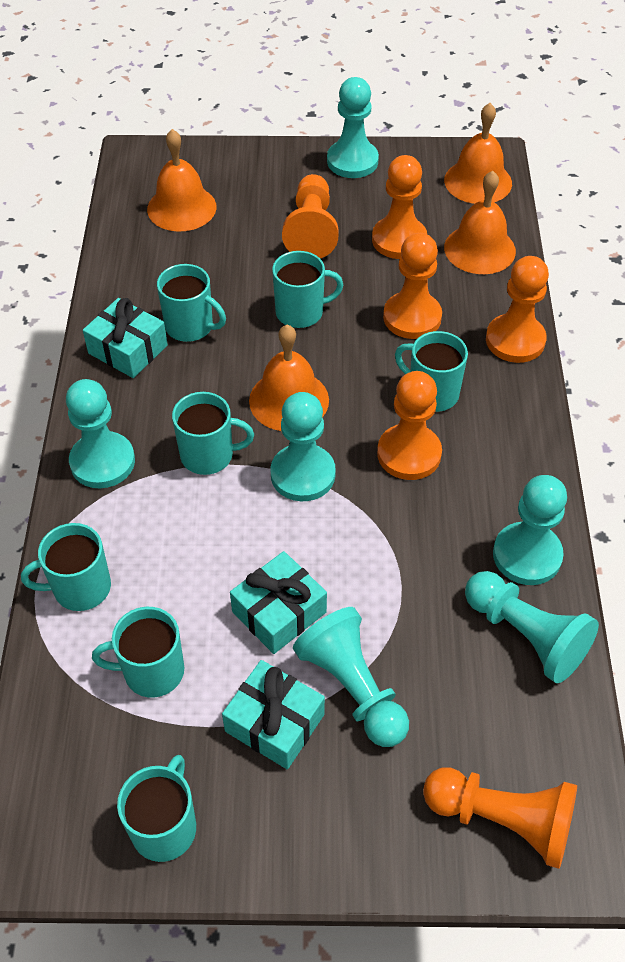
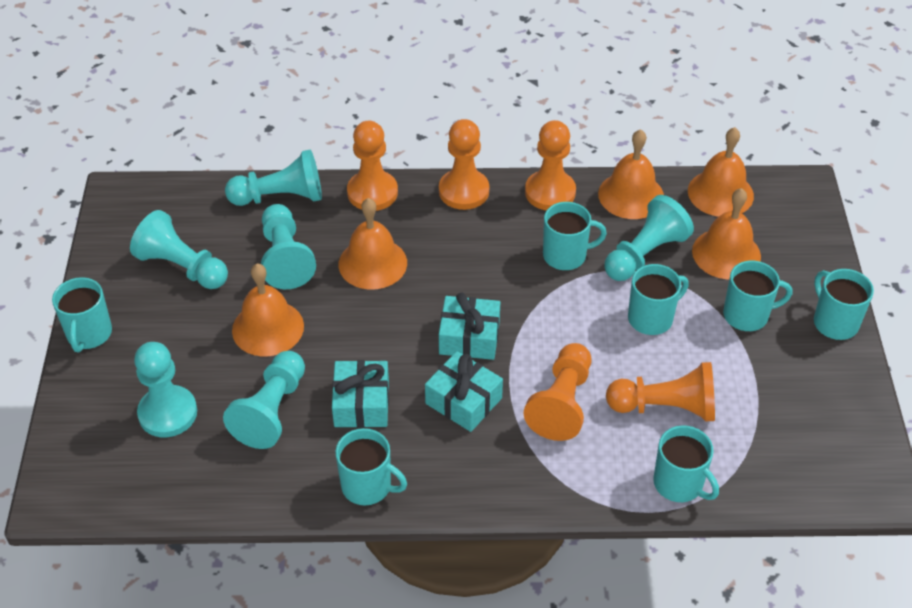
orange bell: 4 -> 5
orange pawn: 6 -> 5

